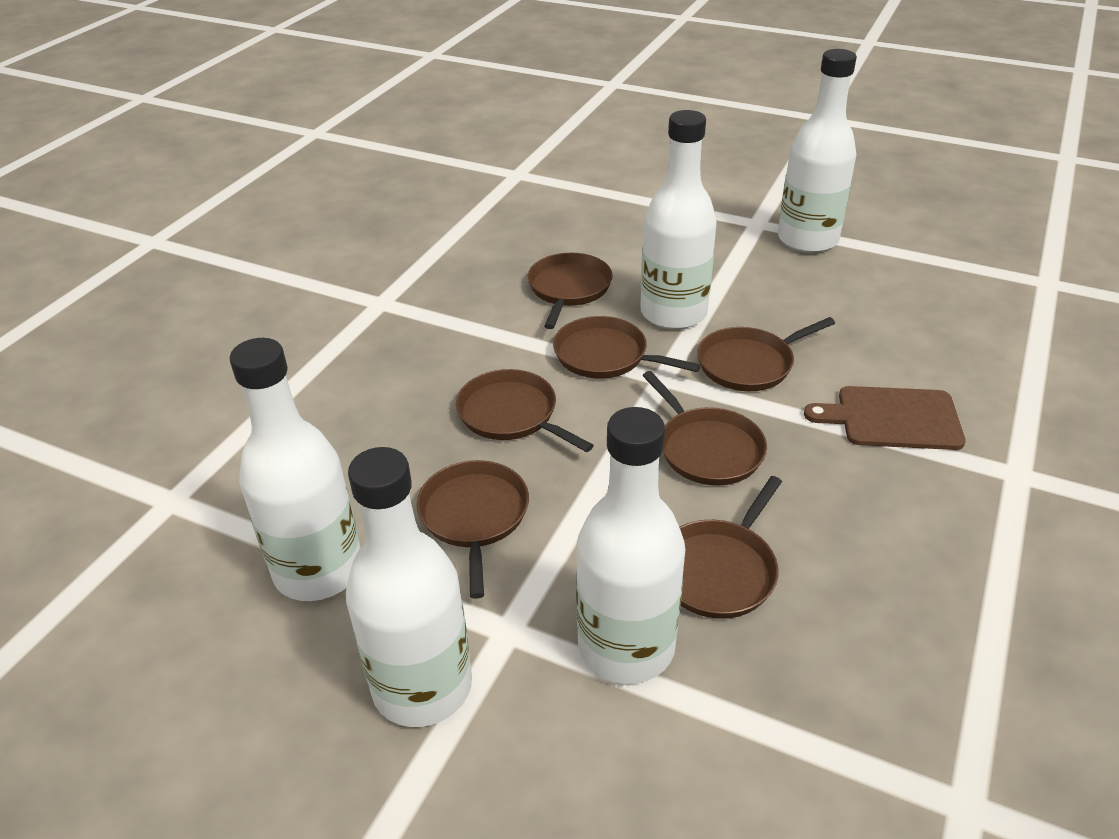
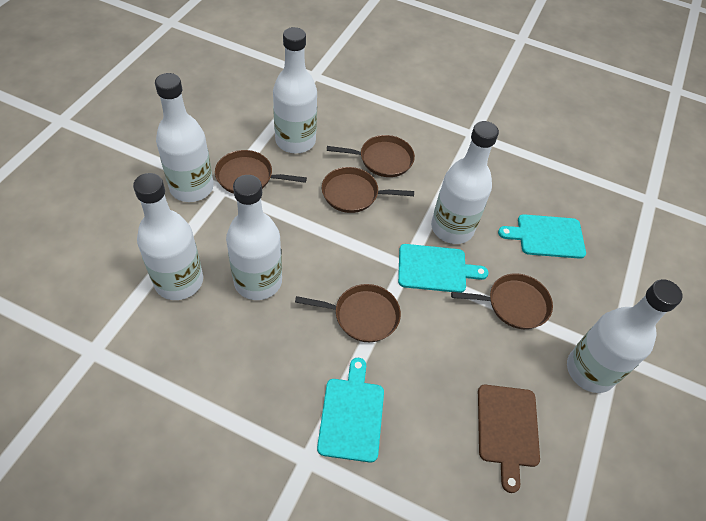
brown pan: 7 -> 5
turquoise cutting board: 0 -> 3
white bottle: 5 -> 6

